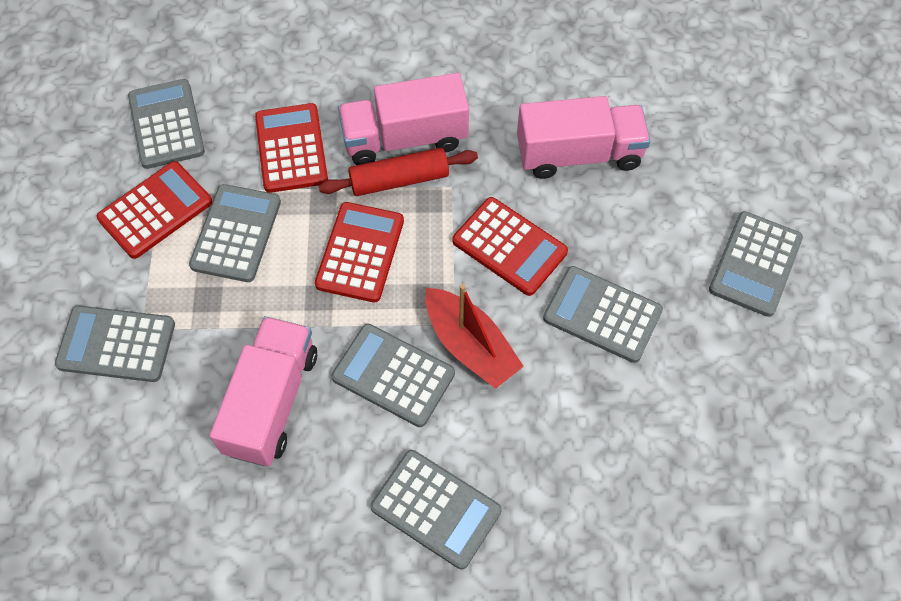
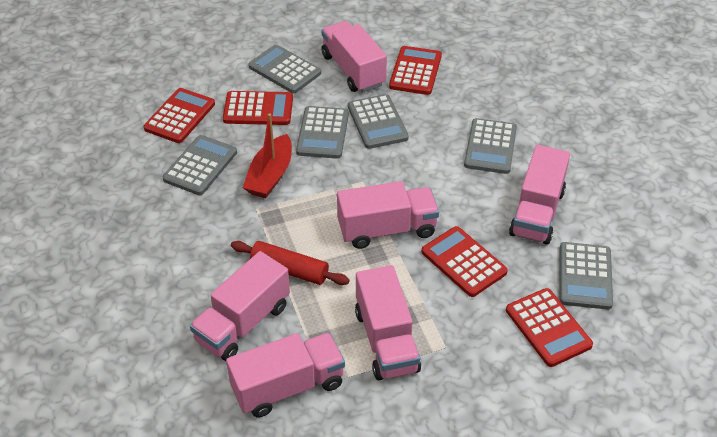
grey calculator: 7 -> 6
pink truck: 3 -> 6
red calculator: 4 -> 5

